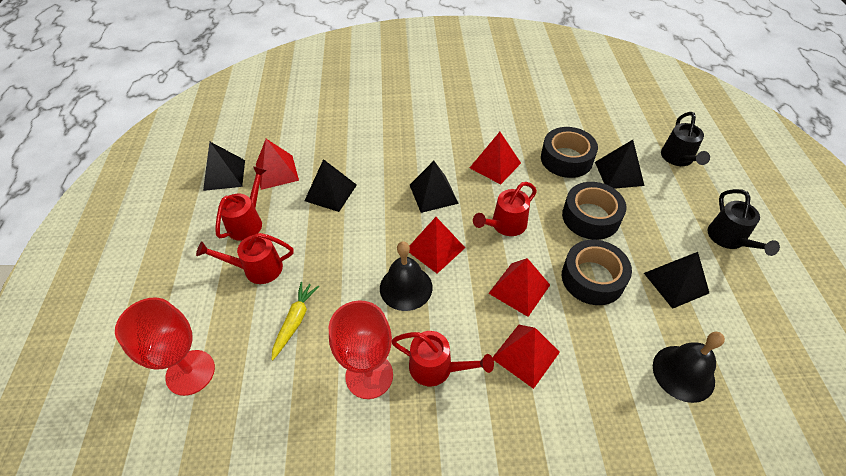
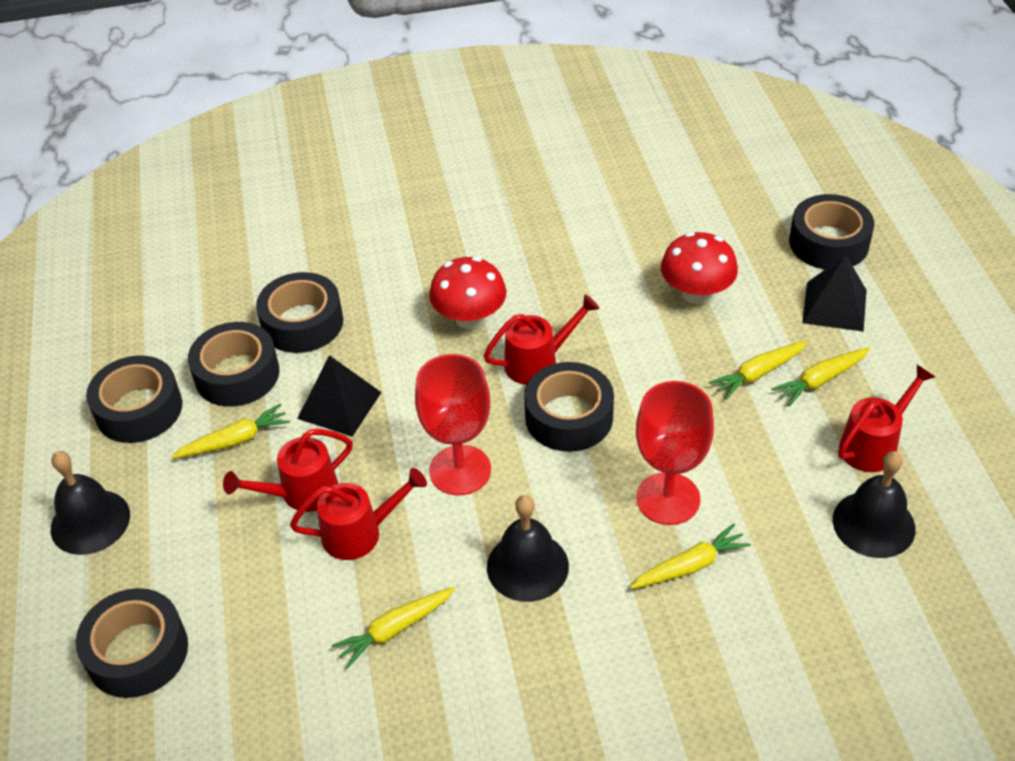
black bell: 2 -> 3
black pyramid: 5 -> 2
black tape: 3 -> 6
black watering can: 2 -> 0
red mushroom: 0 -> 2
red pyramid: 5 -> 0
yellow carrot: 1 -> 5

